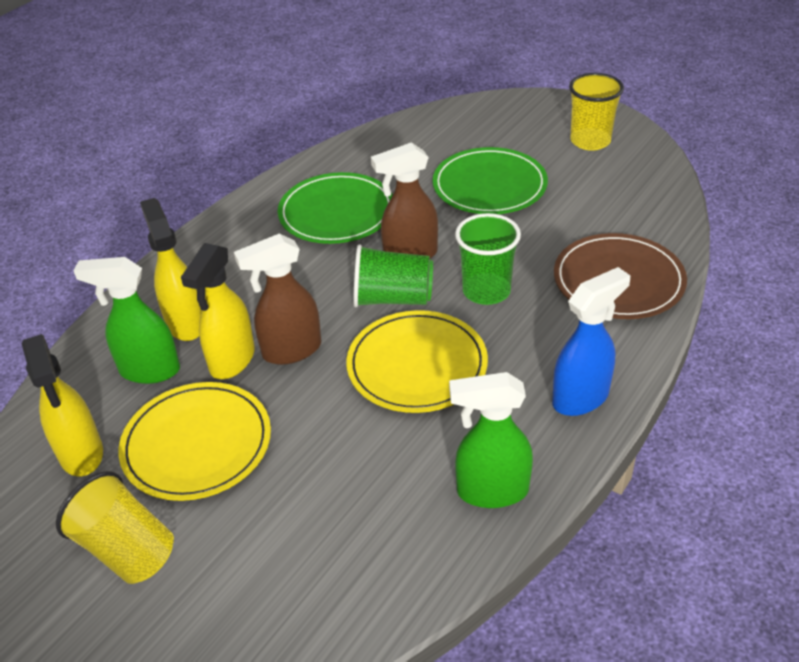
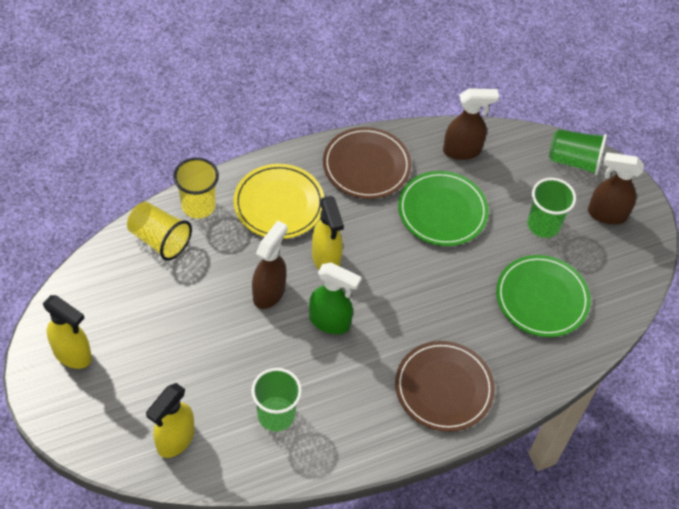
blue spray bottle: 1 -> 0
brown plate: 1 -> 2
brown spray bottle: 2 -> 3
green cup: 2 -> 3
green spray bottle: 2 -> 1
yellow plate: 2 -> 1

